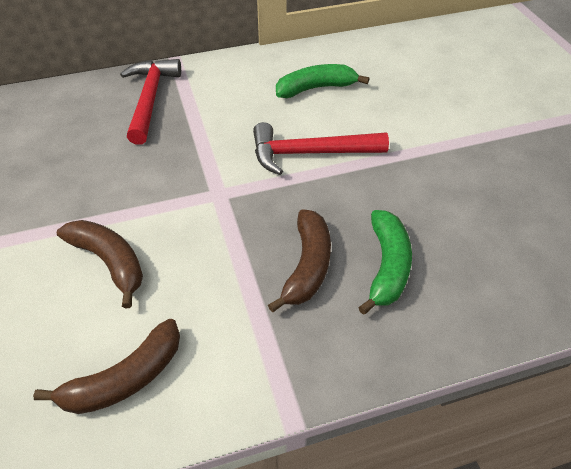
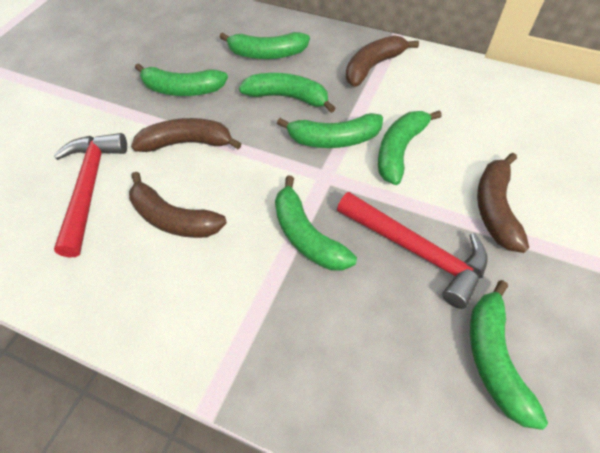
brown banana: 3 -> 4
green banana: 2 -> 7

